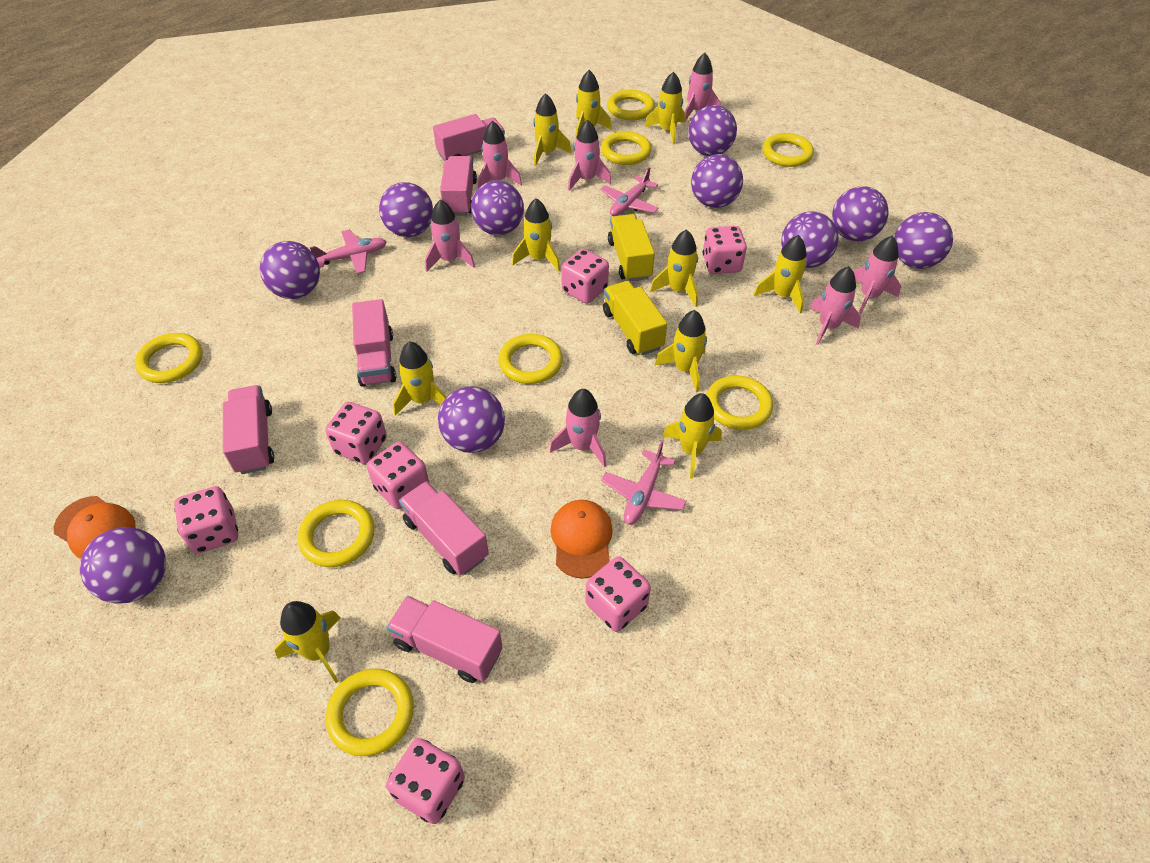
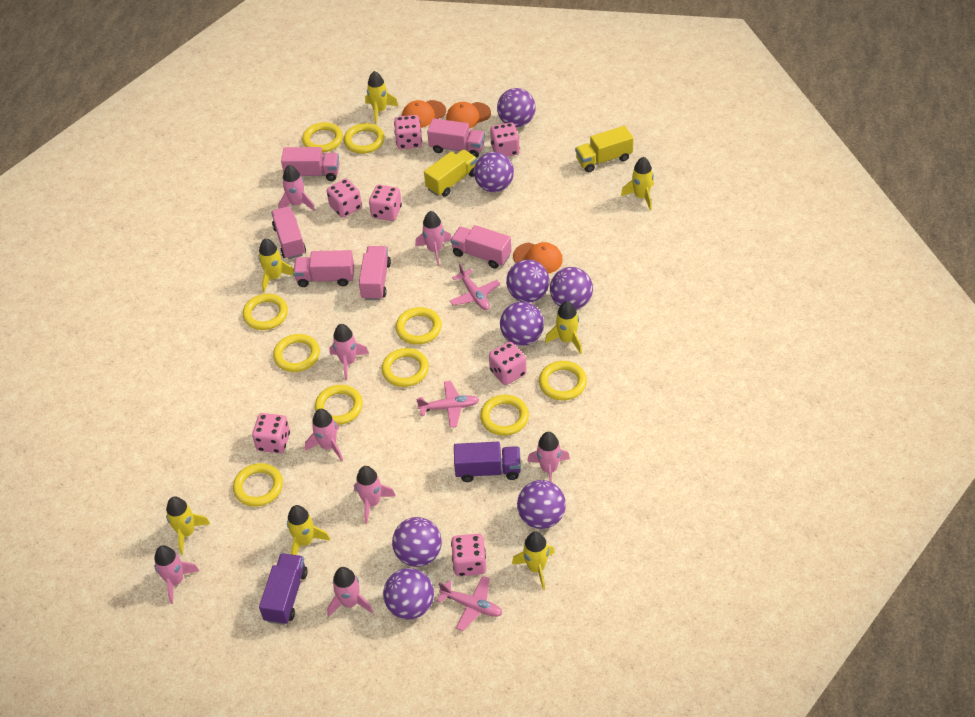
orange cap: 2 -> 3
pink rocket: 7 -> 8
purple ball: 10 -> 8
purple truck: 0 -> 2
yellow ring: 8 -> 10
yellow rocket: 10 -> 7

